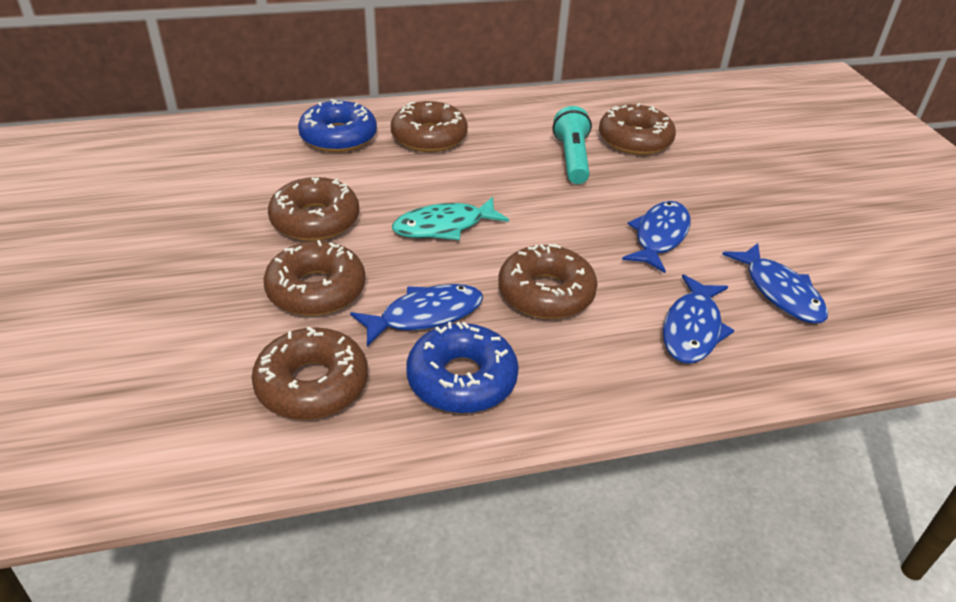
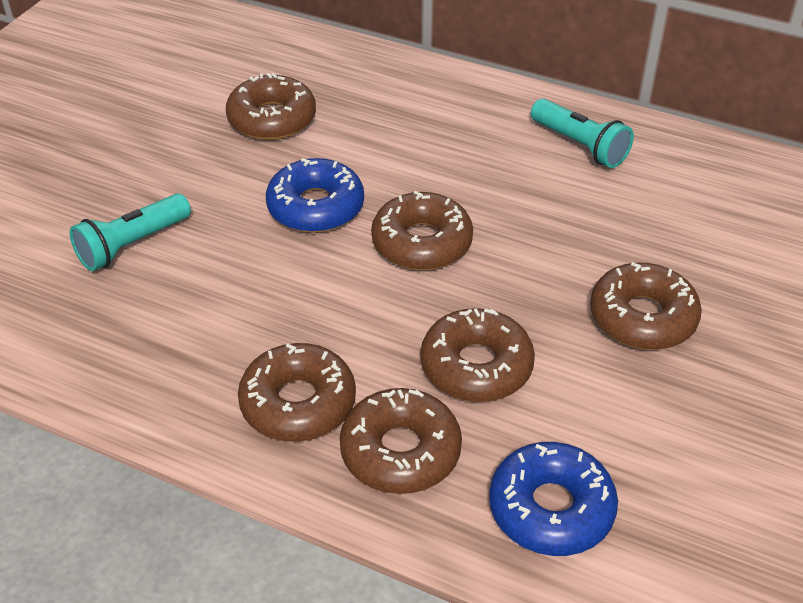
blue fish: 4 -> 0
turquoise fish: 1 -> 0
turquoise flashlight: 1 -> 2

